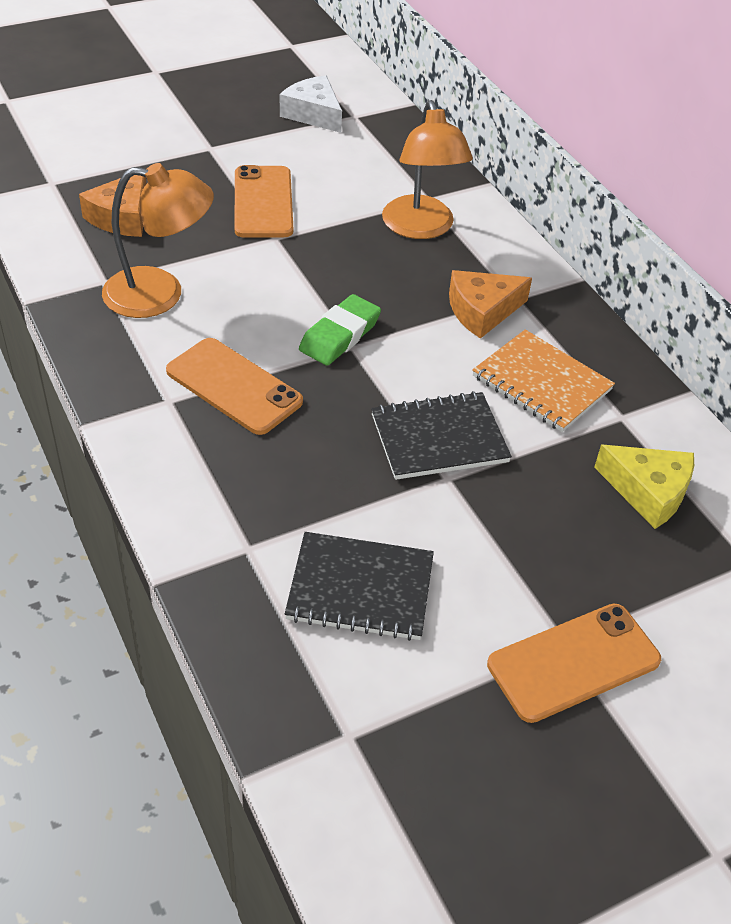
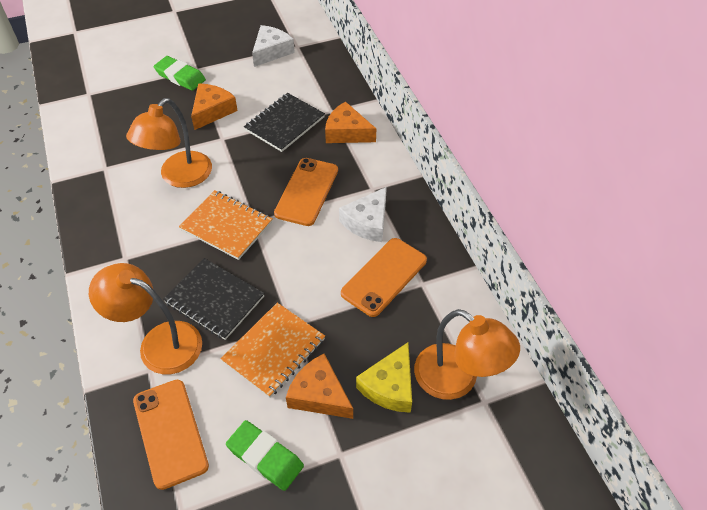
green eraser: 1 -> 2
orange cheese: 2 -> 3
orange lamp: 2 -> 3
orange notebook: 1 -> 2
white cheese: 1 -> 2

